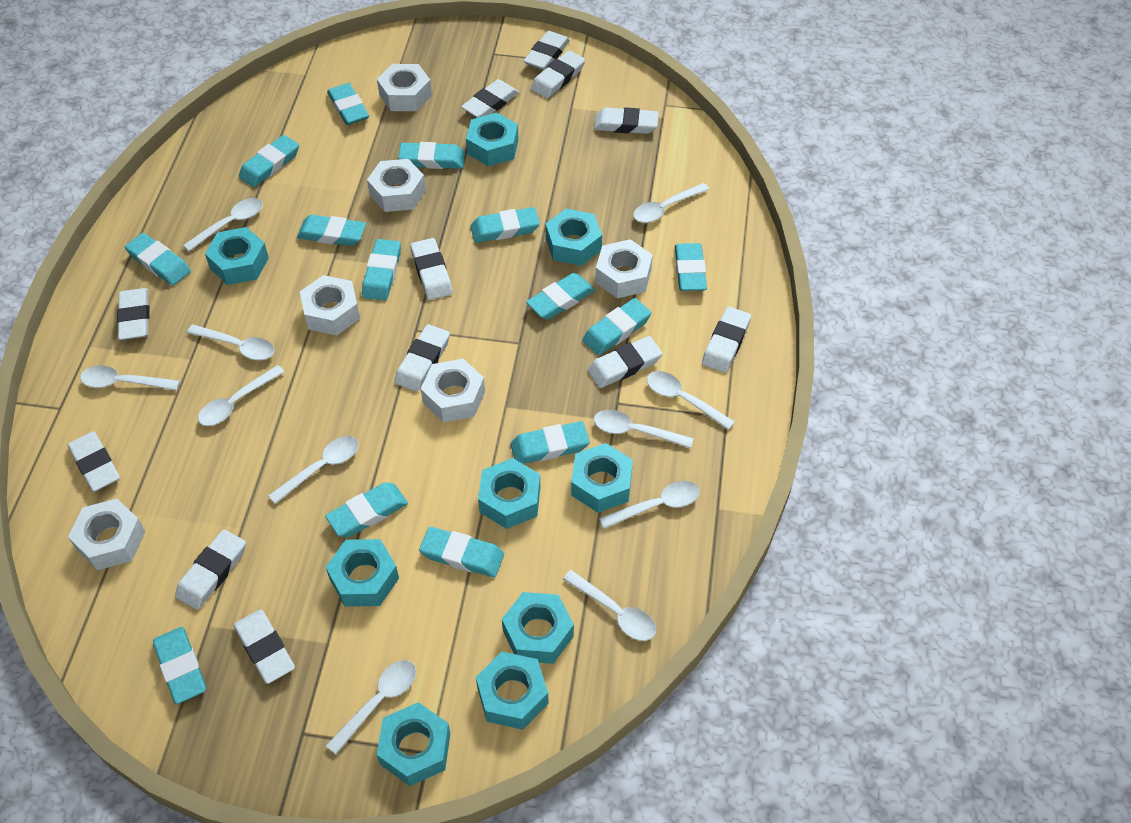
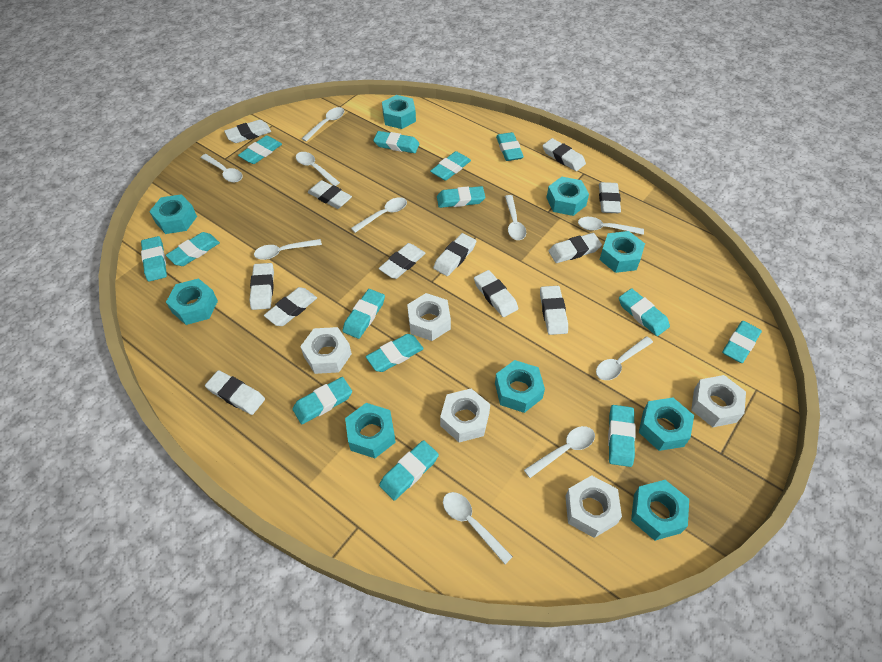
white nut: 6 -> 5
white spoon: 11 -> 10

